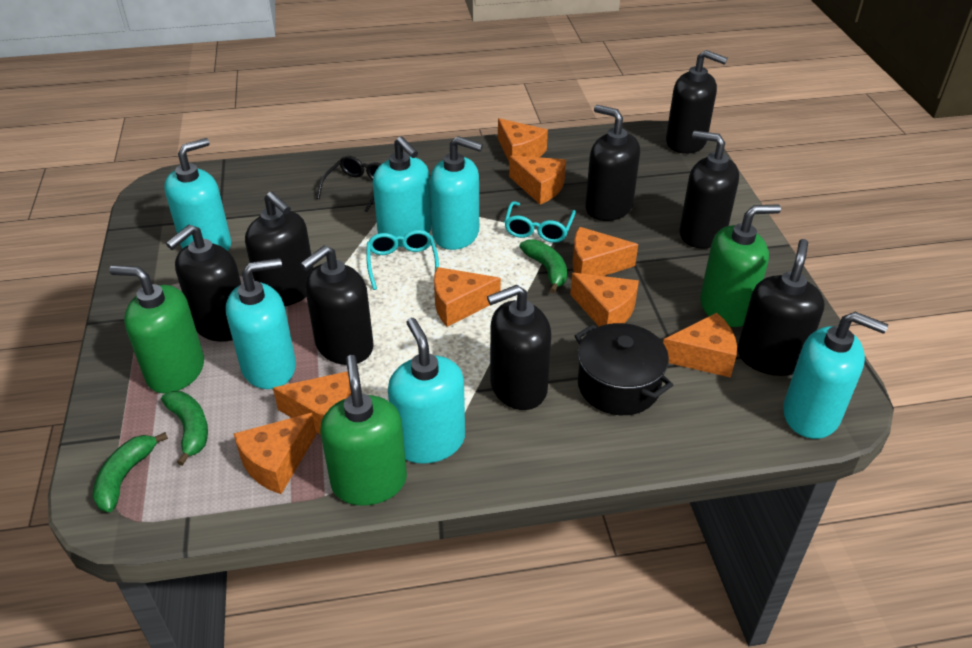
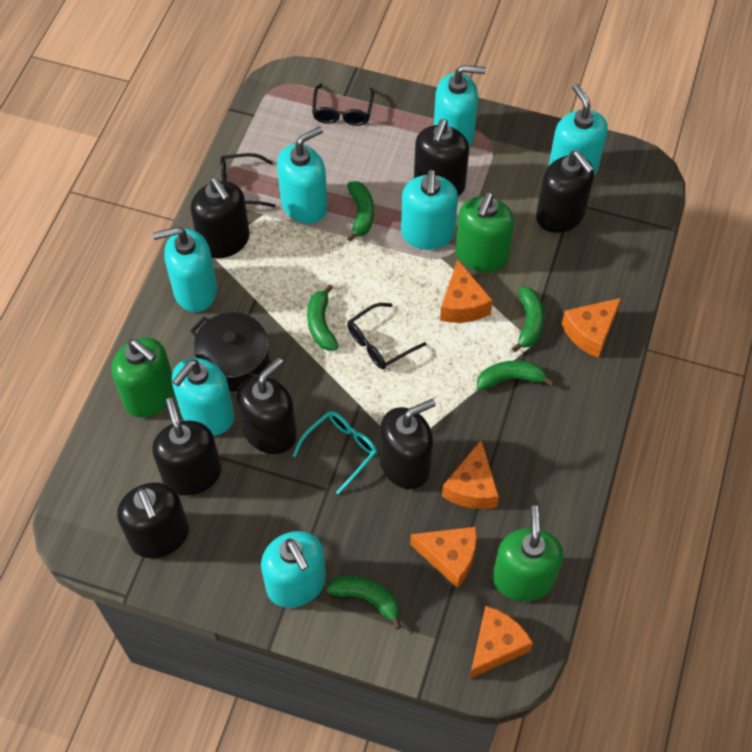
black glasses: 1 -> 3
black soap dispenser: 8 -> 7
green banana: 3 -> 5
orange cheese: 8 -> 5
turquoise glasses: 2 -> 1
turquoise soap dispenser: 6 -> 7

